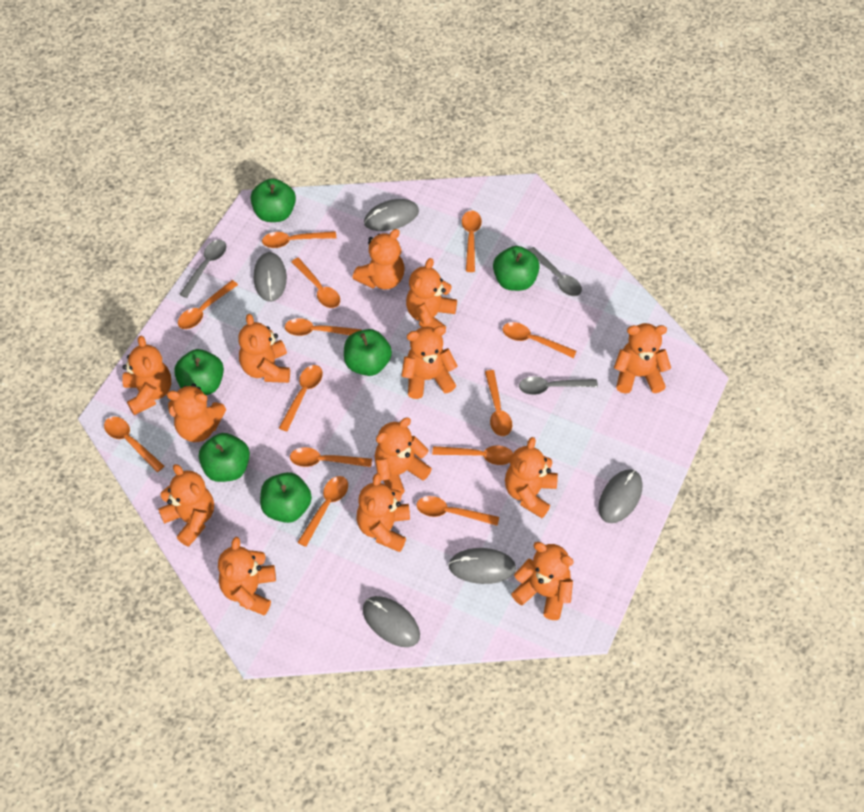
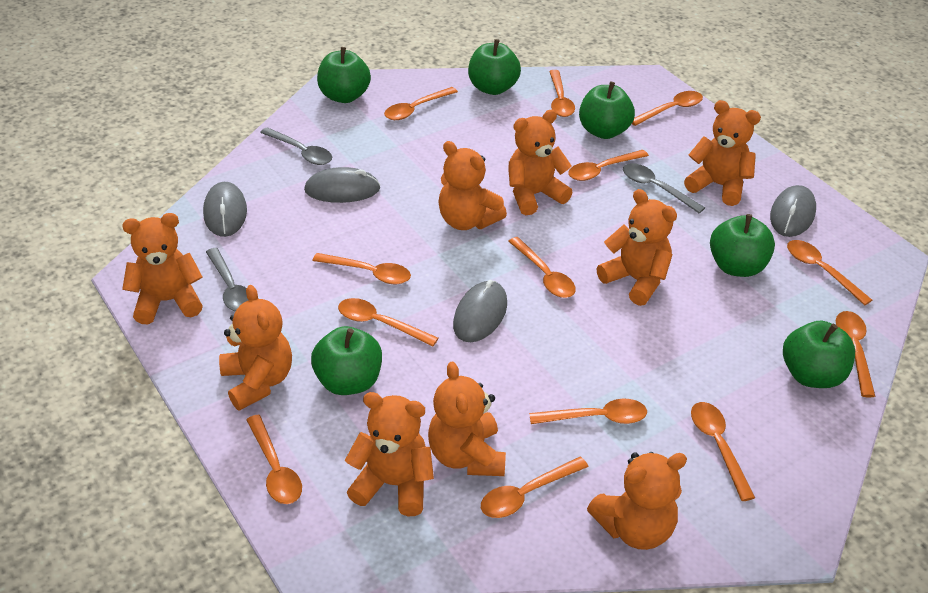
grey mouse: 5 -> 4
orange teddy bear: 13 -> 9

